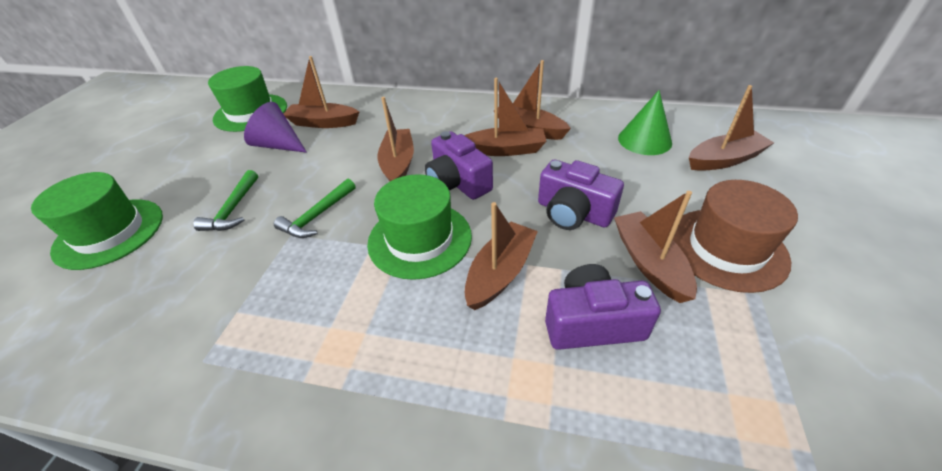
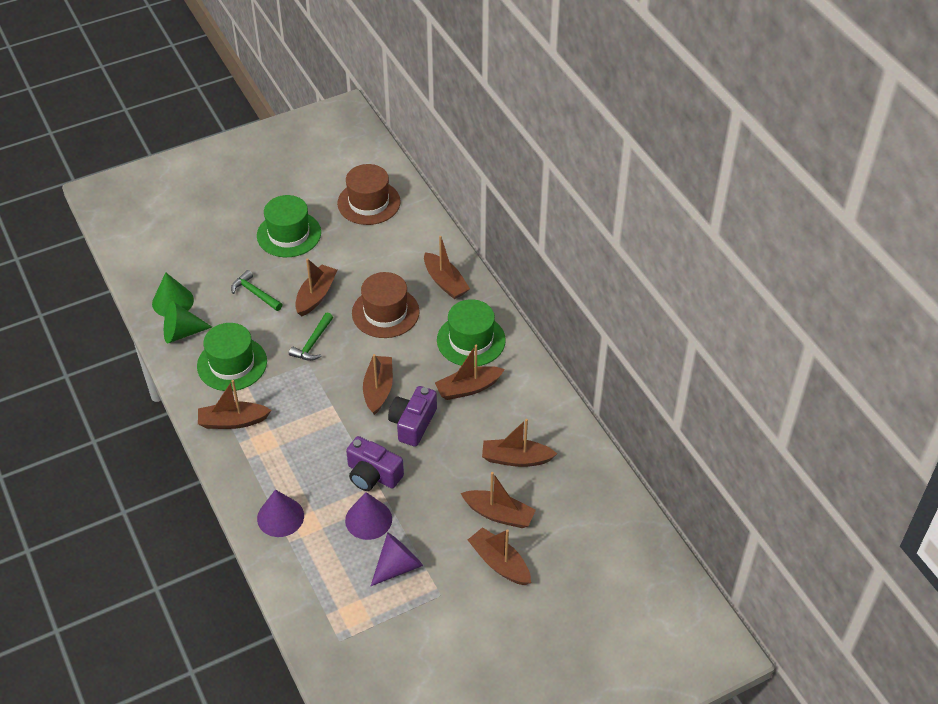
brown boat: 7 -> 8
brown hat: 1 -> 2
green cone: 1 -> 2
purple camera: 3 -> 2
purple cone: 1 -> 3

